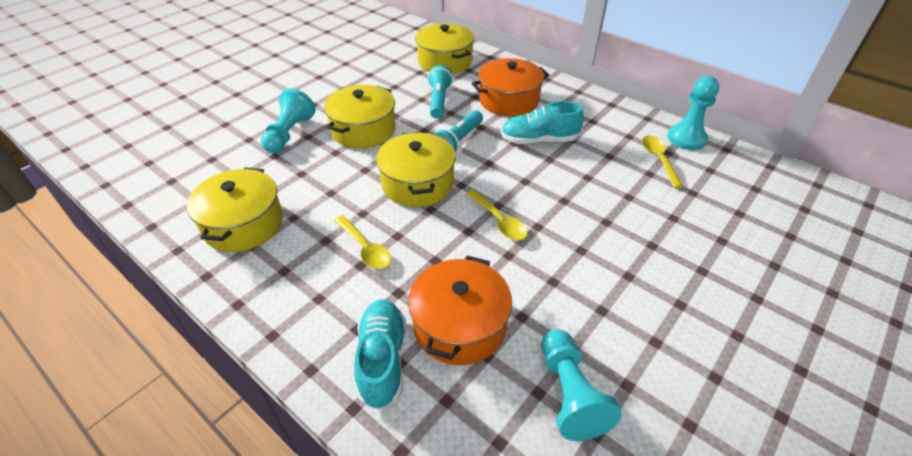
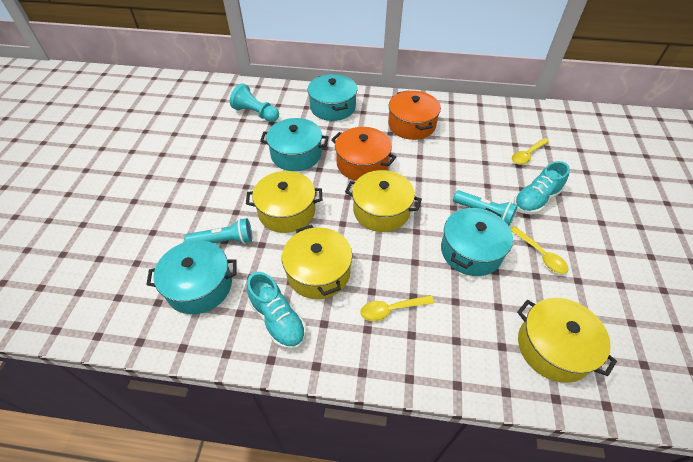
turquoise pawn: 3 -> 1
turquoise pot: 0 -> 4

